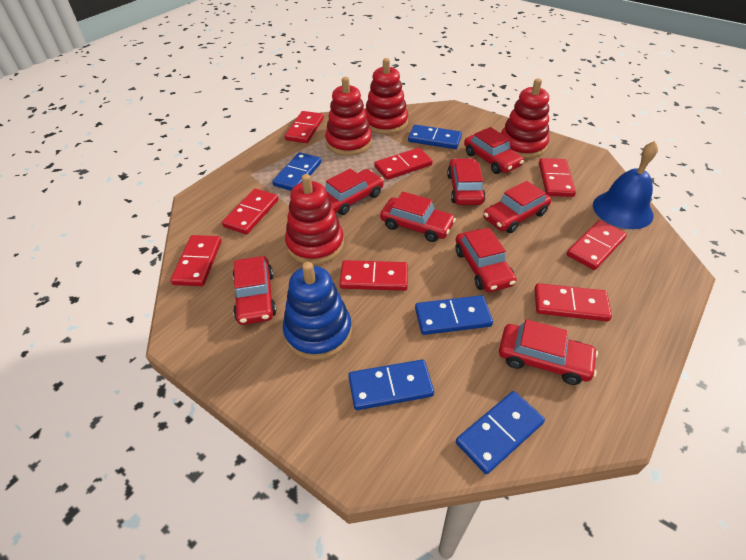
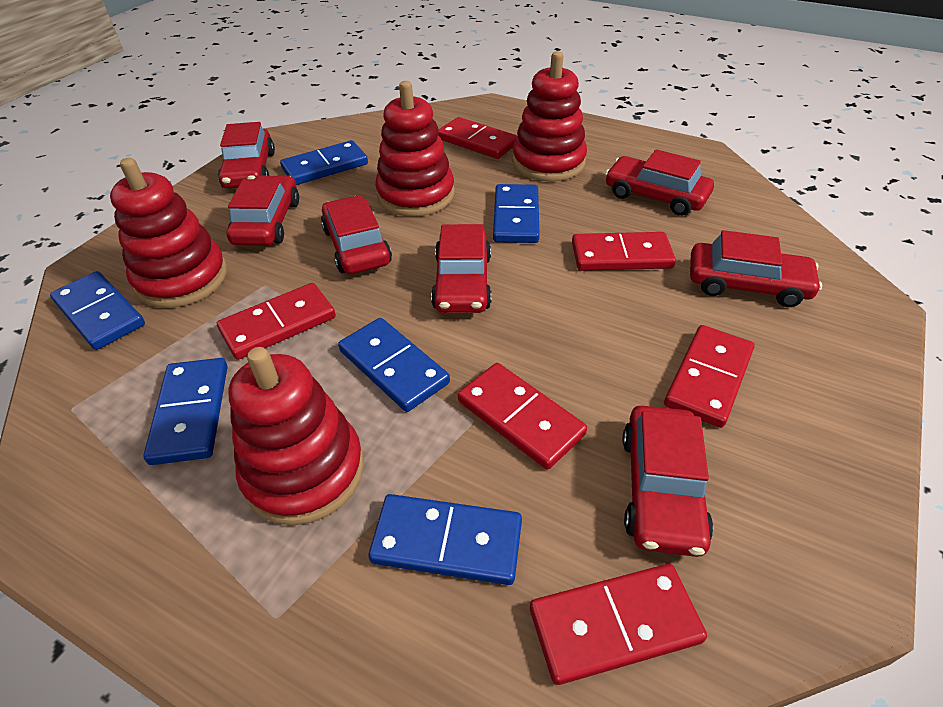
blue bell: 1 -> 0
blue domino: 5 -> 6
blue stacking toy: 1 -> 0
red car: 8 -> 7
red domino: 8 -> 6

